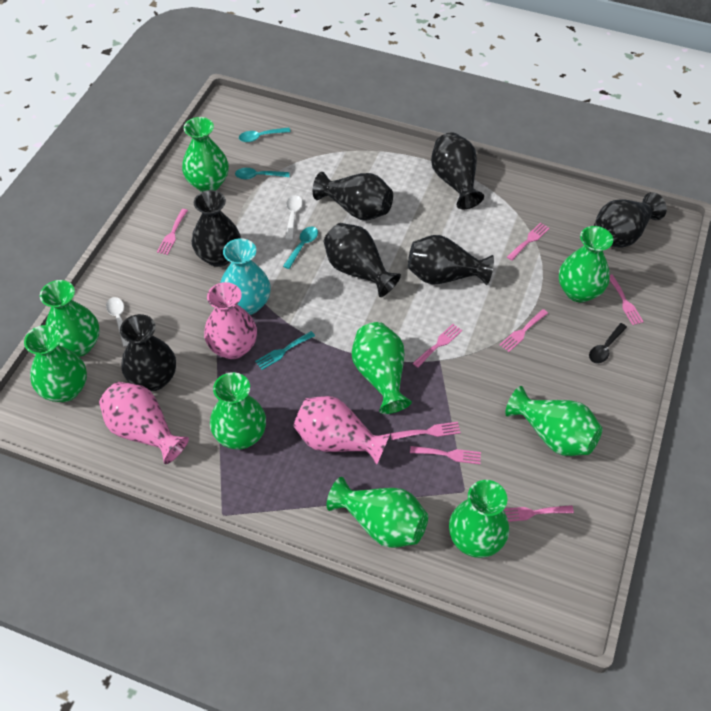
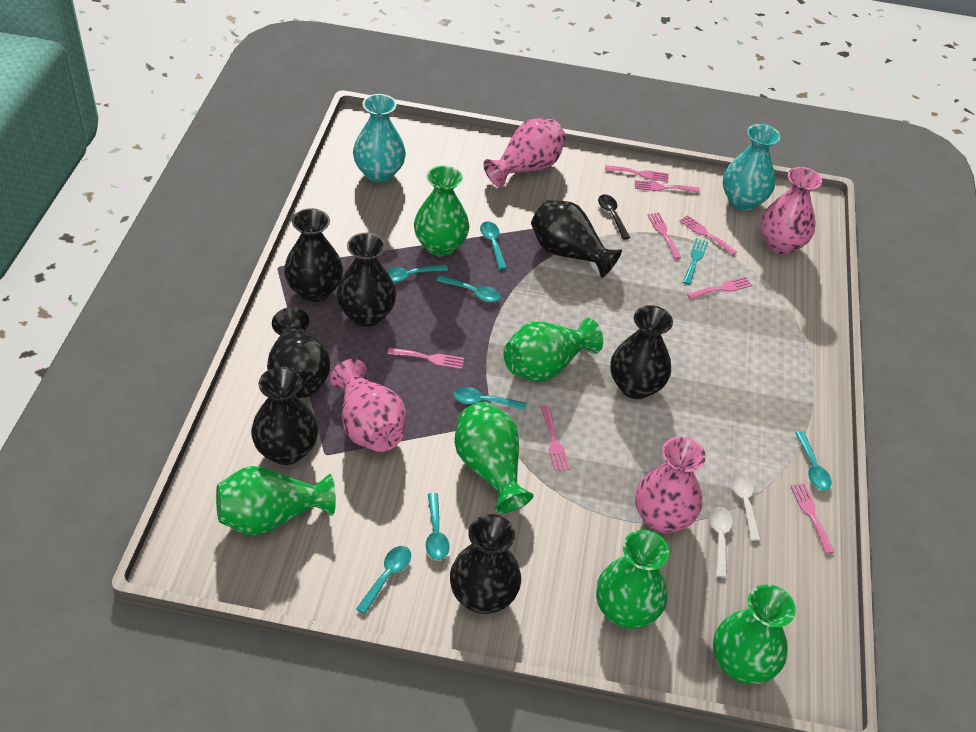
green vase: 9 -> 6
pink vase: 3 -> 4
turquoise spoon: 3 -> 7
turquoise vase: 1 -> 2

